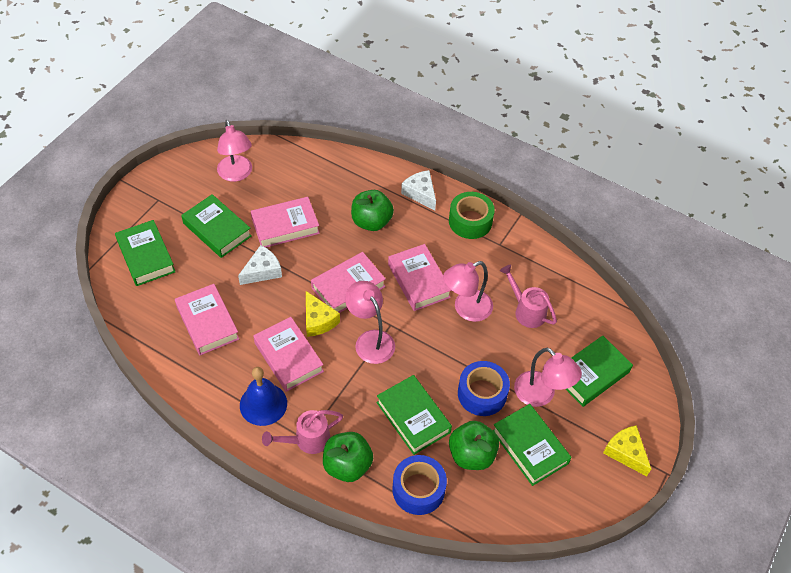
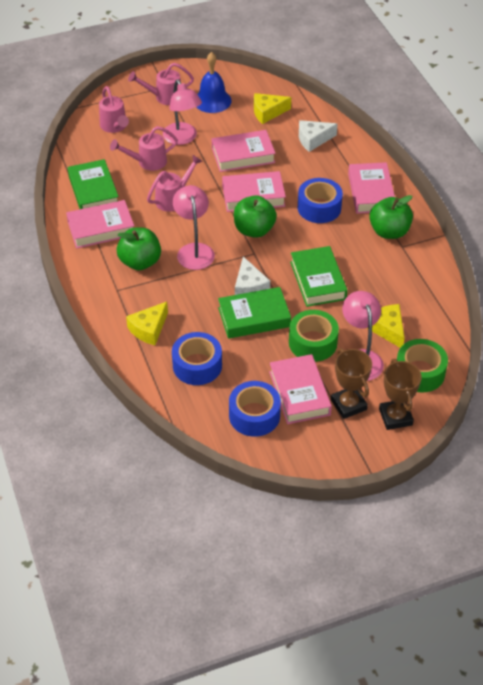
blue tape: 2 -> 3
brown trophy: 0 -> 2
green book: 5 -> 3
green tape: 1 -> 2
pink lamp: 4 -> 3
pink watering can: 2 -> 4
yellow cheese: 2 -> 3

